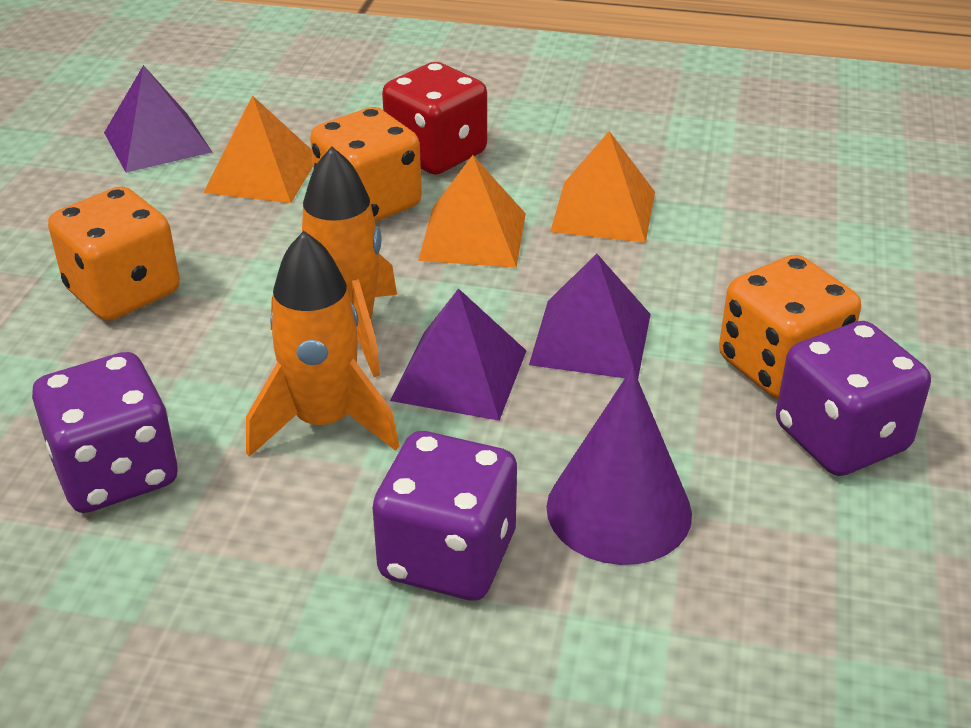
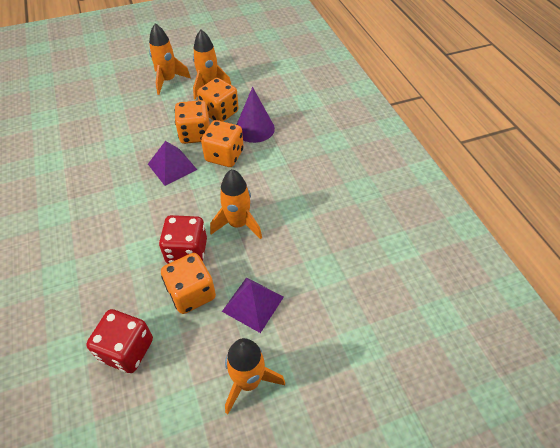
orange dice: 3 -> 4
orange pyramid: 3 -> 0
orange rocket: 2 -> 4
purple dice: 3 -> 0
purple pyramid: 3 -> 2
red dice: 1 -> 2

